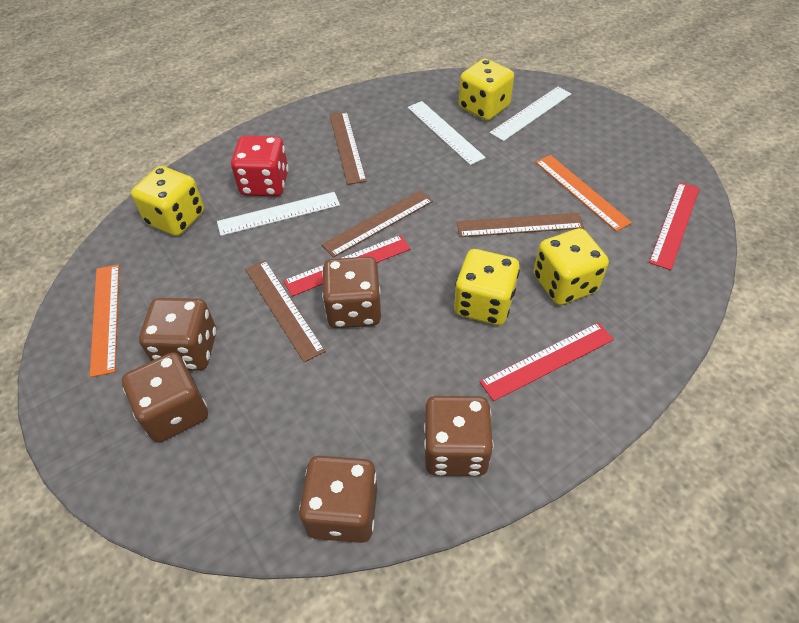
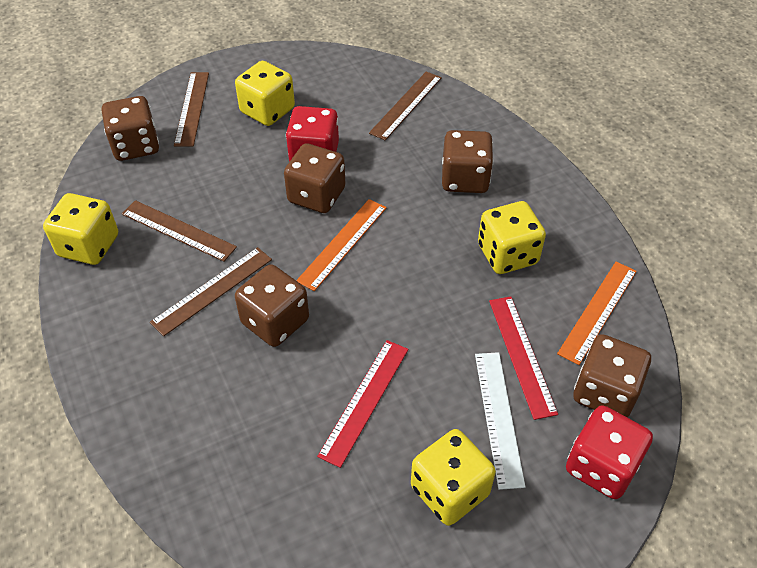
red dice: 1 -> 2
red ruler: 3 -> 2
white ruler: 3 -> 1

